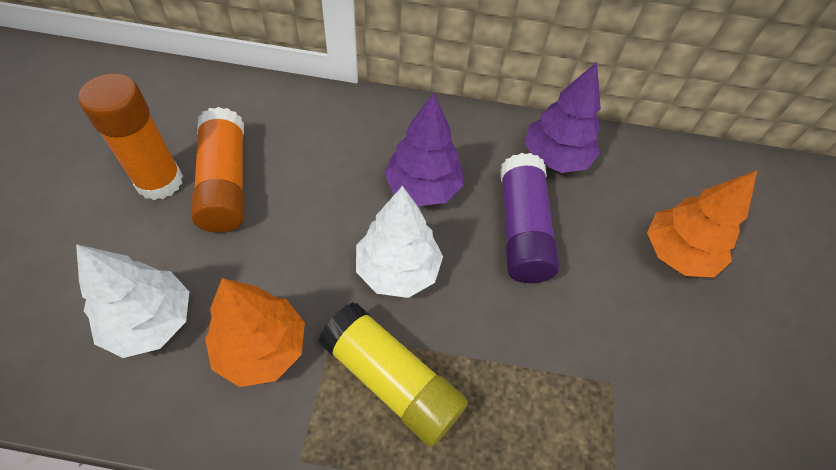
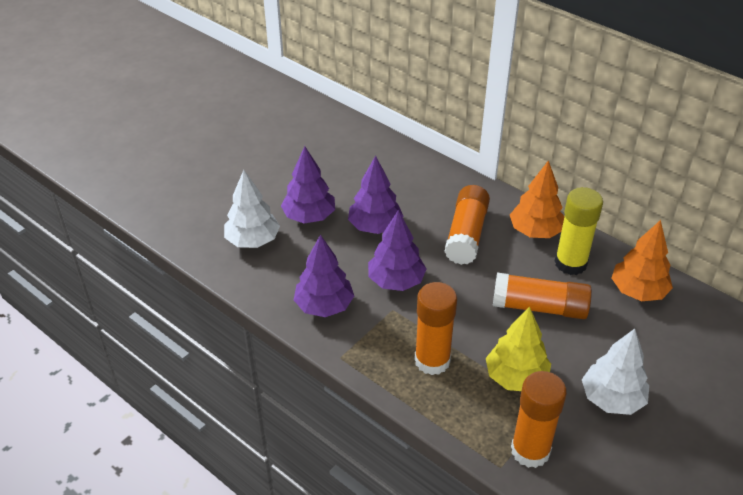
orange glue stick: 2 -> 4
purple glue stick: 1 -> 0
purple tree: 2 -> 4
yellow tree: 0 -> 1

